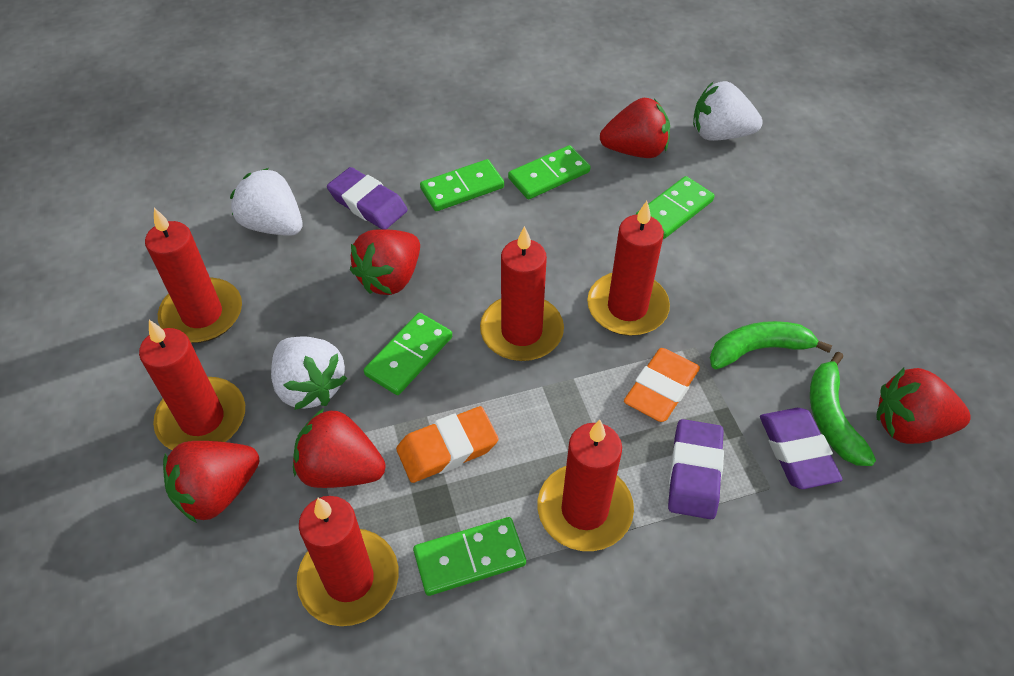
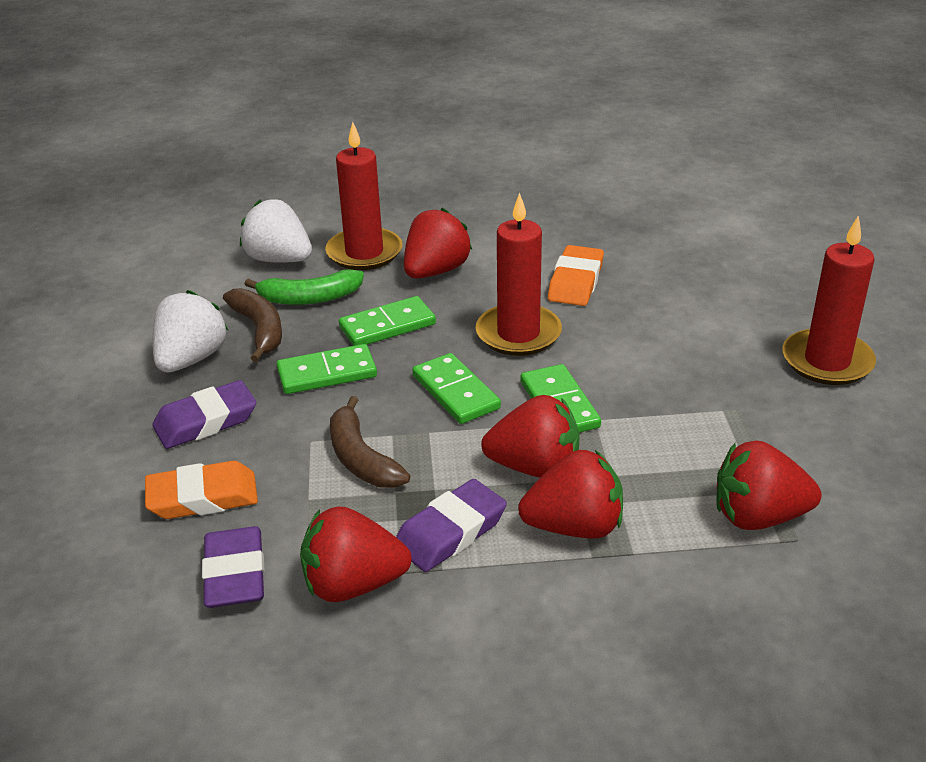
brown banana: 0 -> 2
green banana: 2 -> 1
green domino: 5 -> 4
red candle: 6 -> 3
white strawberry: 3 -> 2

